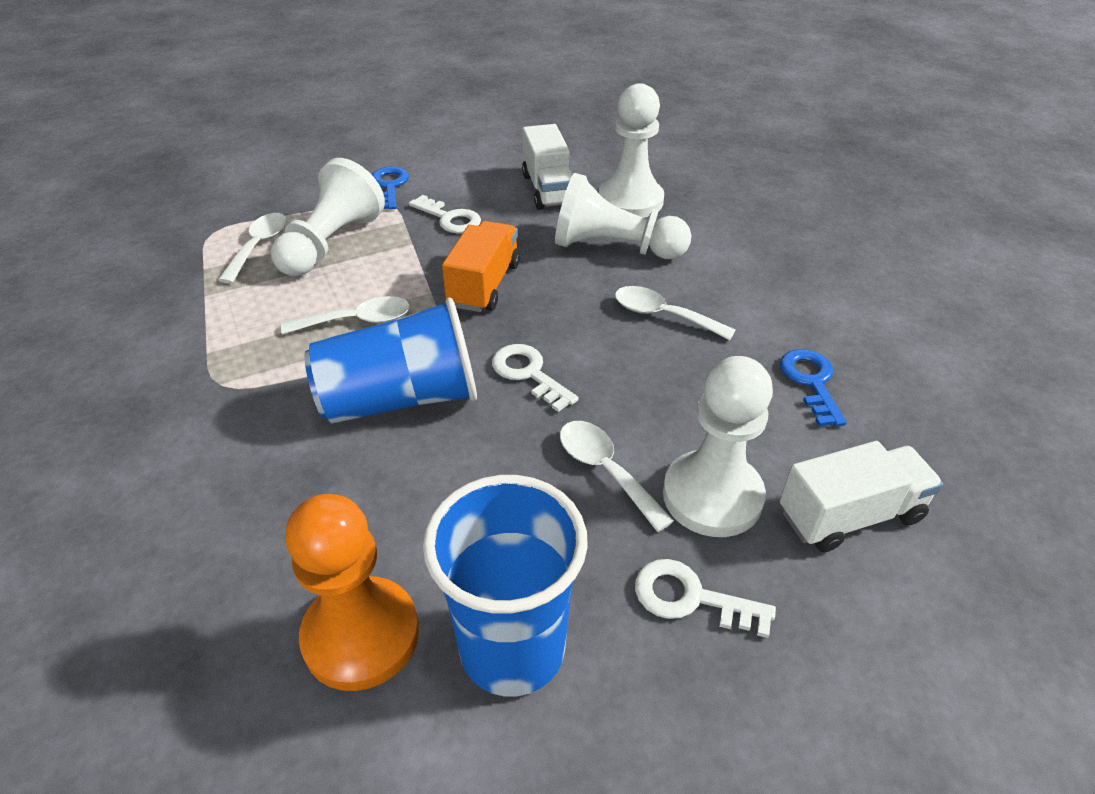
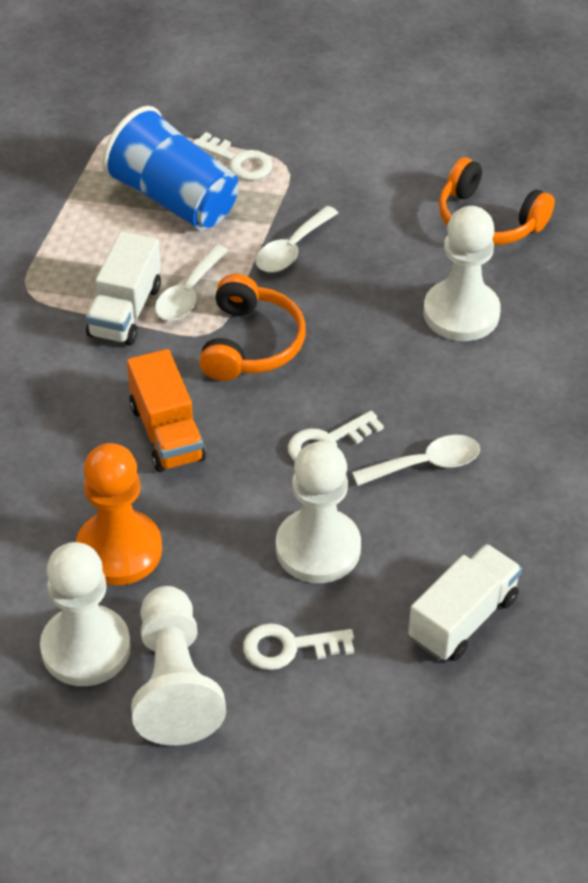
blue cup: 2 -> 1
blue key: 2 -> 0
orange headphones: 0 -> 2
white spoon: 4 -> 3

